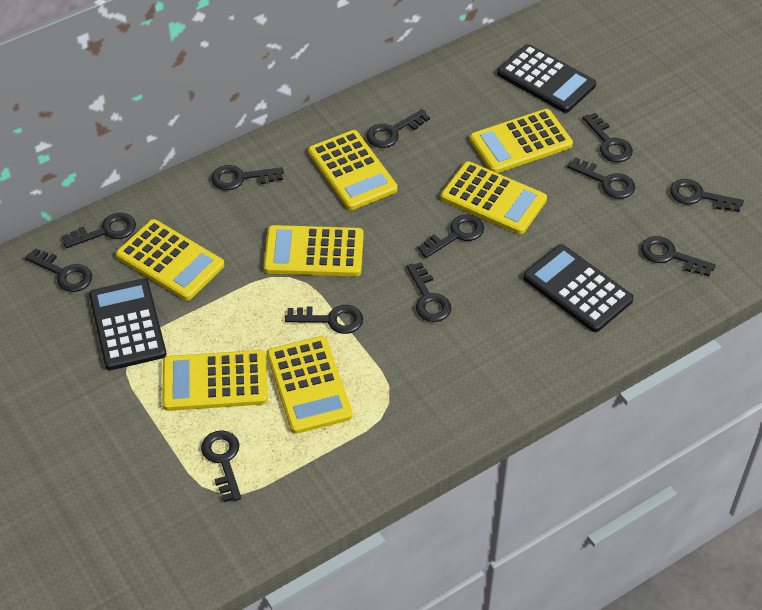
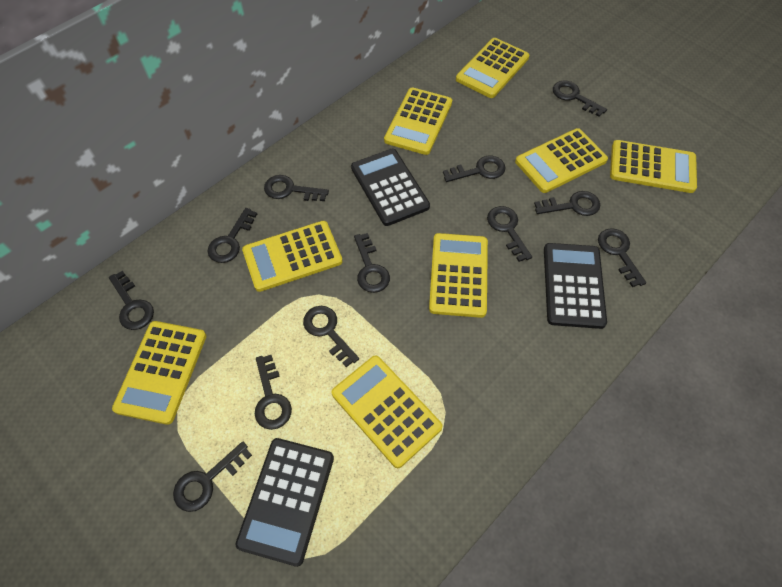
yellow calculator: 7 -> 8

